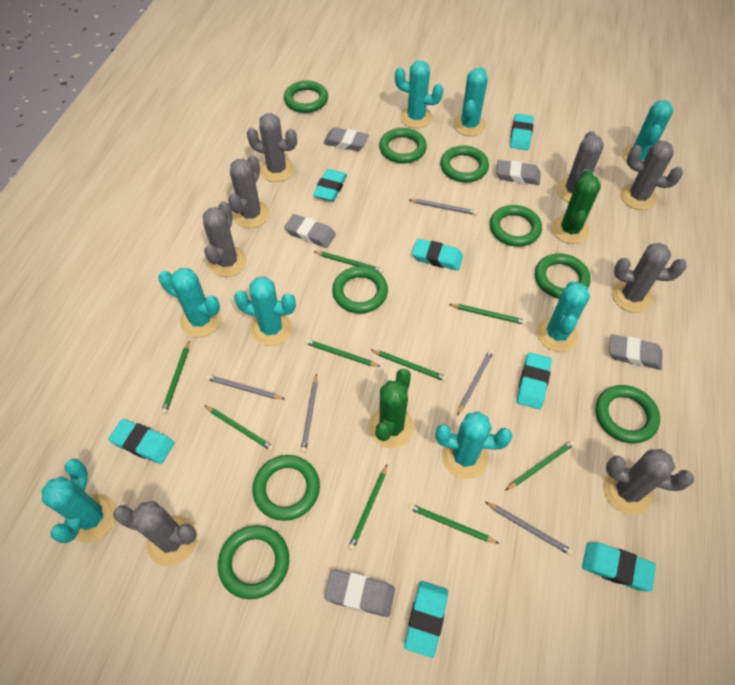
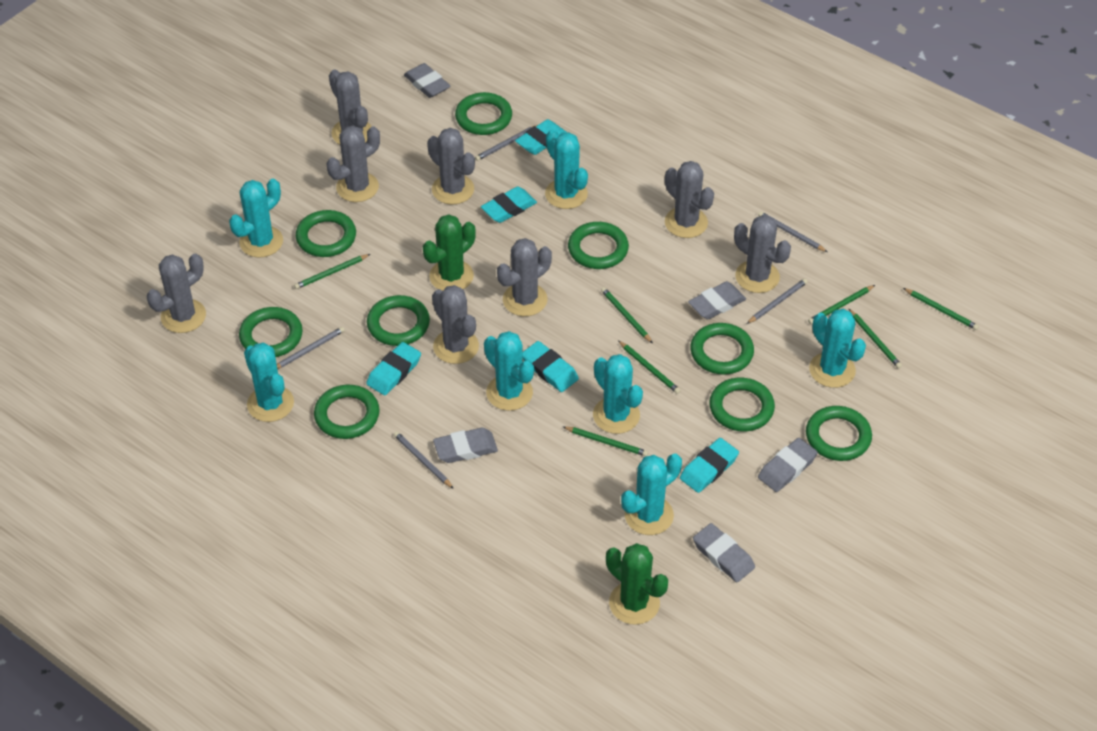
green pencil: 9 -> 7
turquoise cactus: 8 -> 7
turquoise eraser: 7 -> 5

